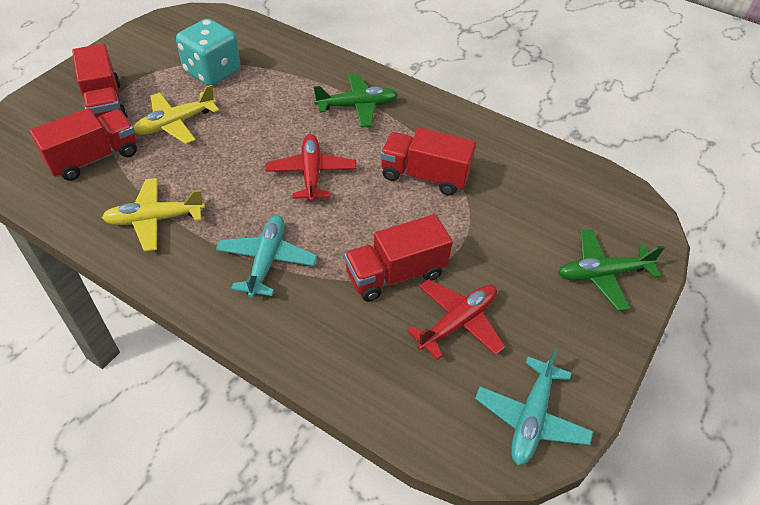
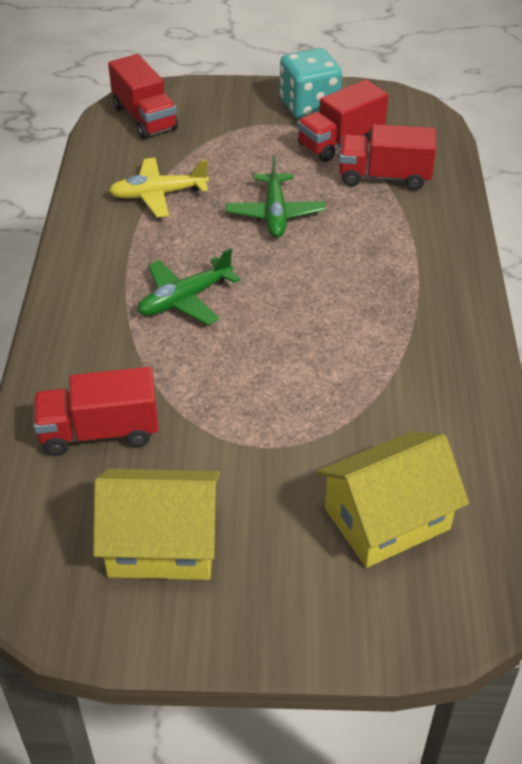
red plane: 2 -> 0
turquoise plane: 2 -> 0
yellow house: 0 -> 2
yellow plane: 2 -> 1

